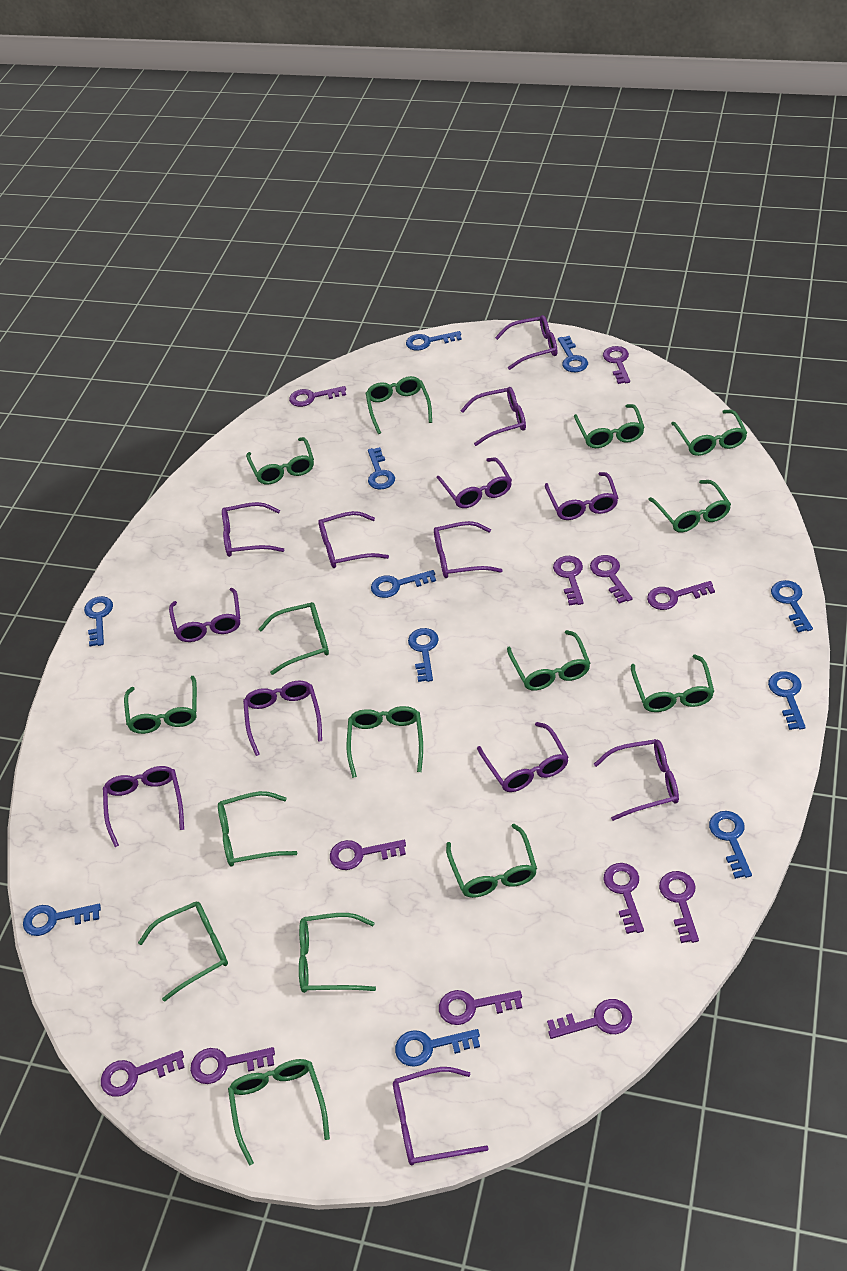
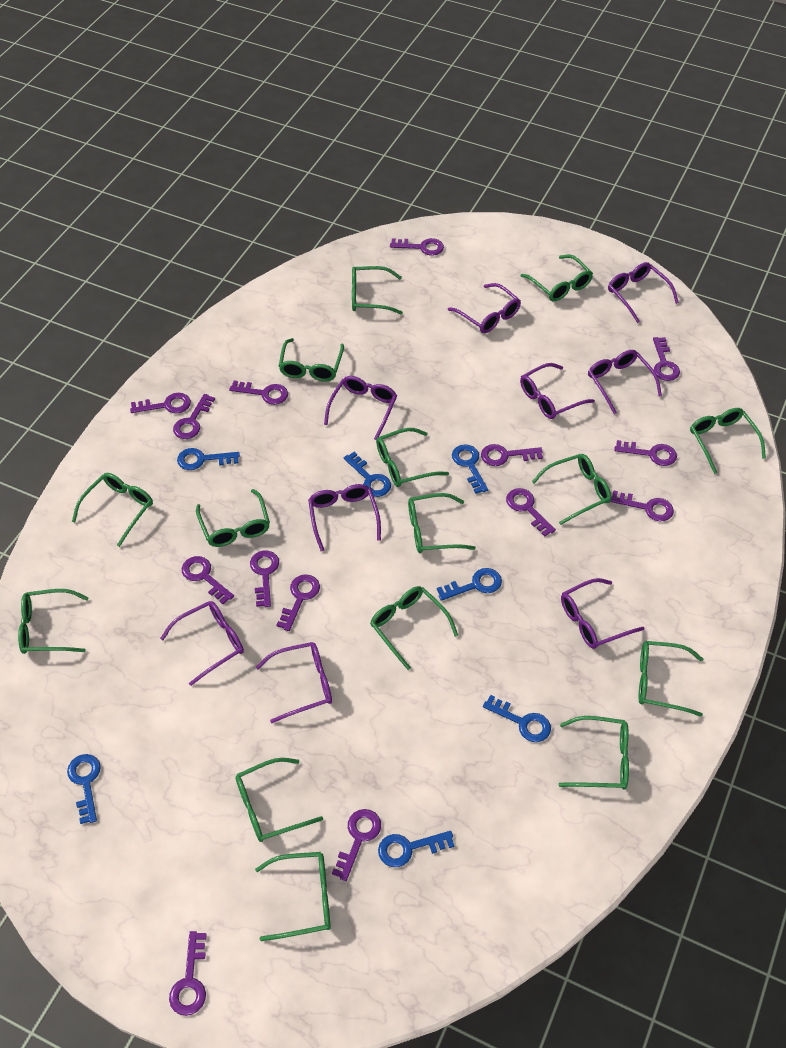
blue key: 11 -> 7
purple glasses: 13 -> 9
purple key: 12 -> 14

